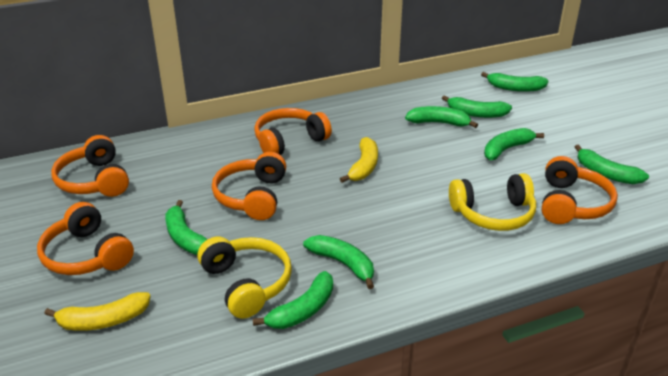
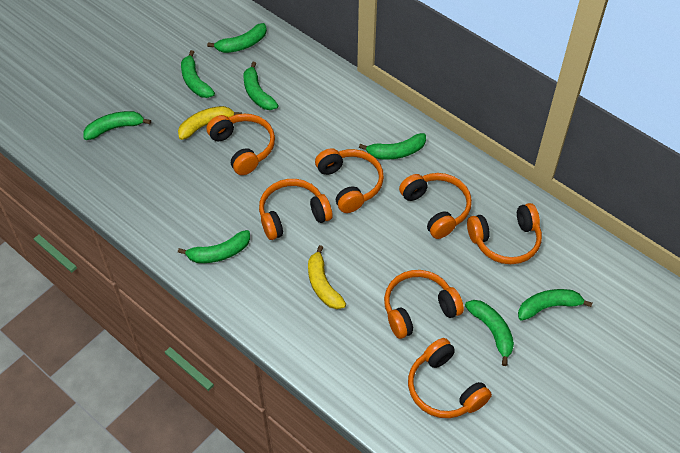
orange headphones: 5 -> 7
yellow headphones: 2 -> 0

